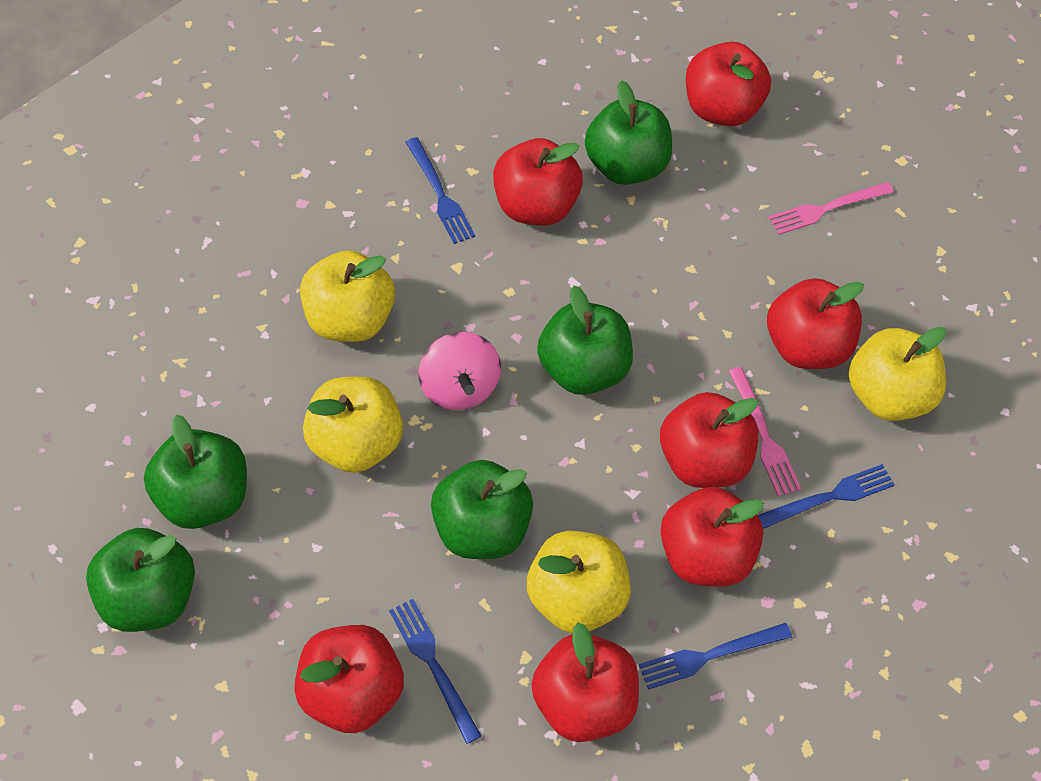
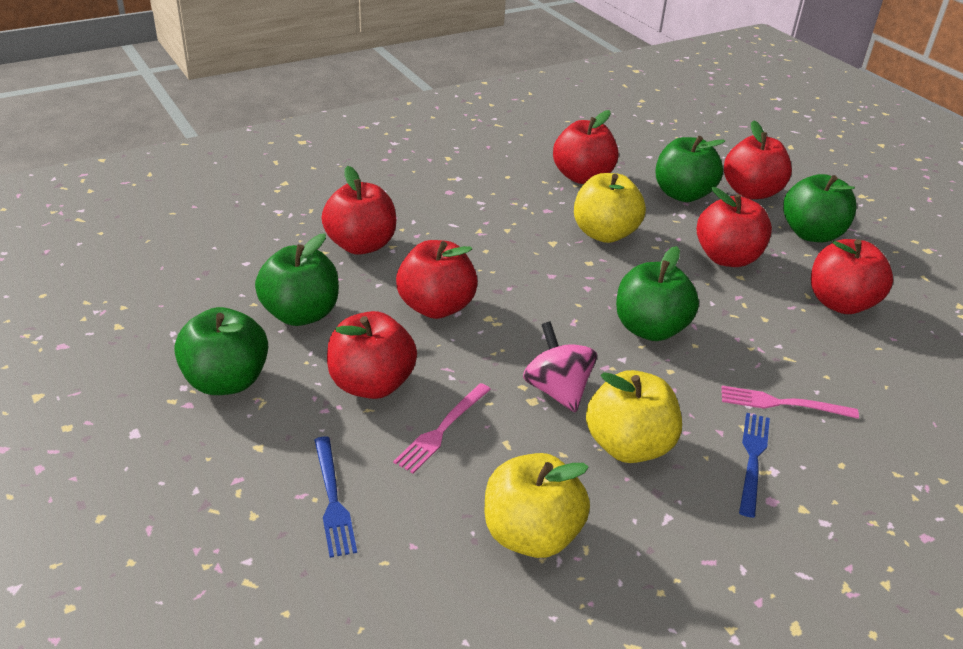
blue fork: 4 -> 2
yellow apple: 4 -> 3

